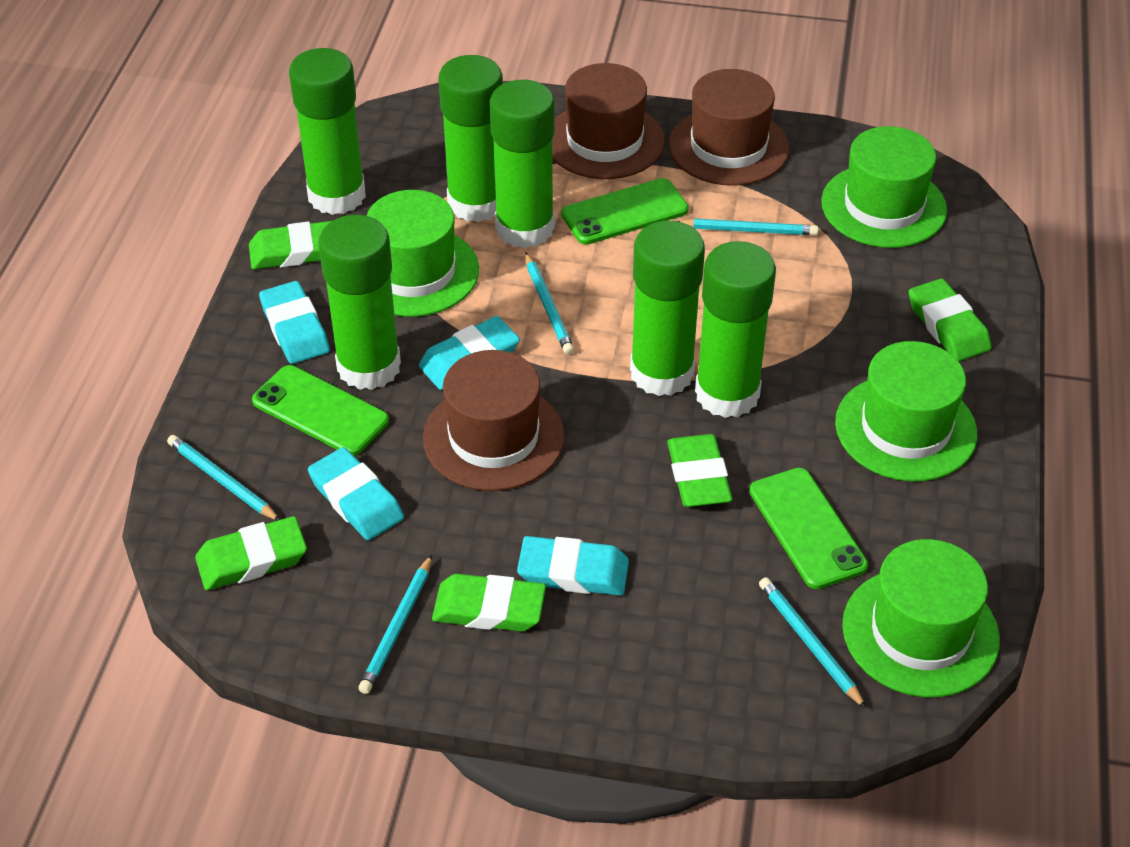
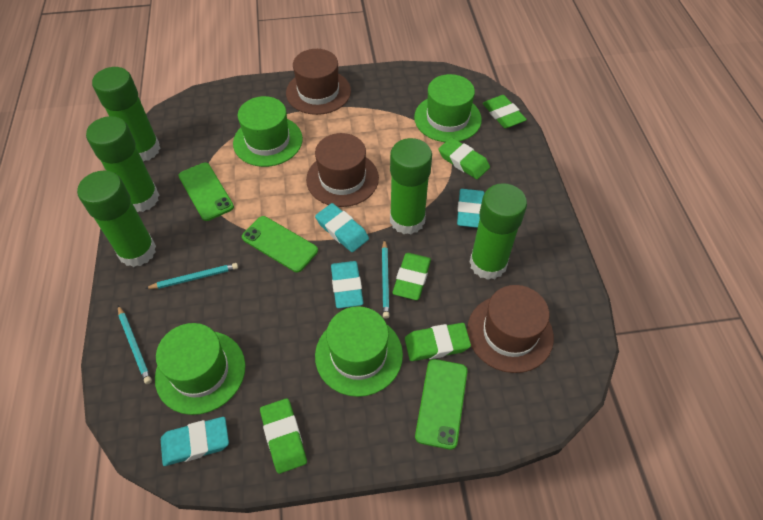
green glue stick: 6 -> 5
turquoise pencil: 5 -> 3

